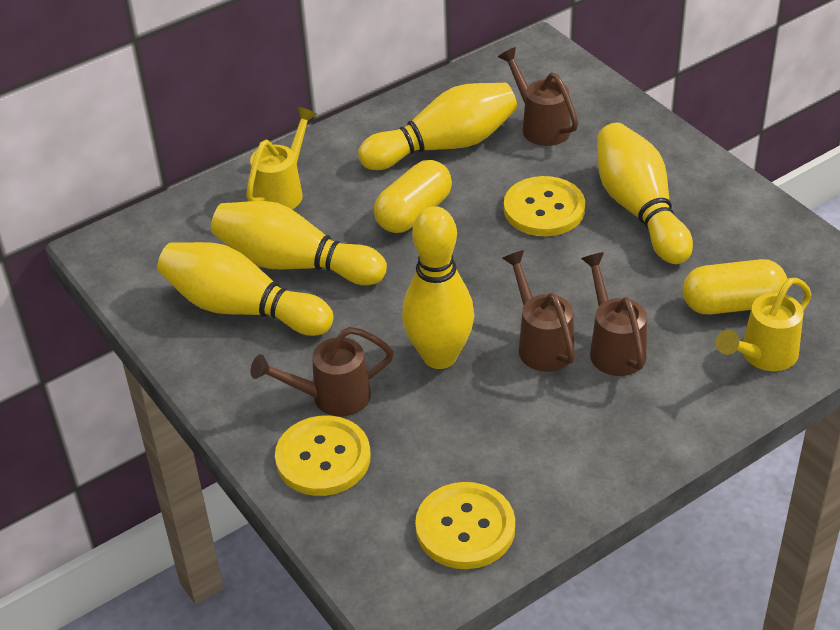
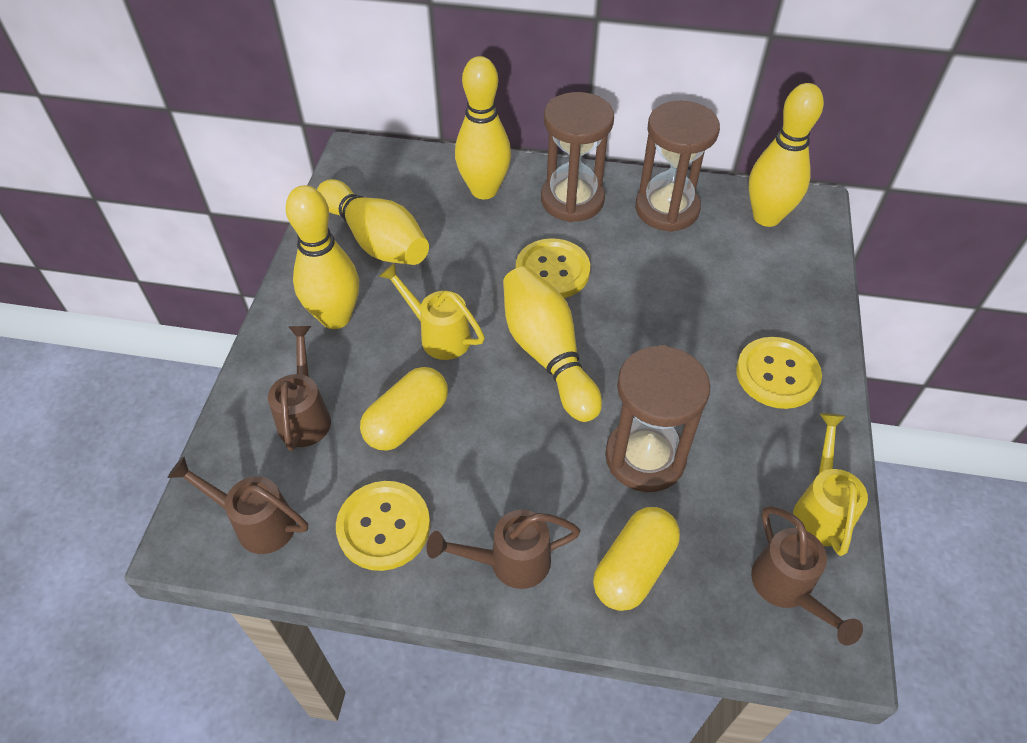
brown hourglass: 0 -> 3

